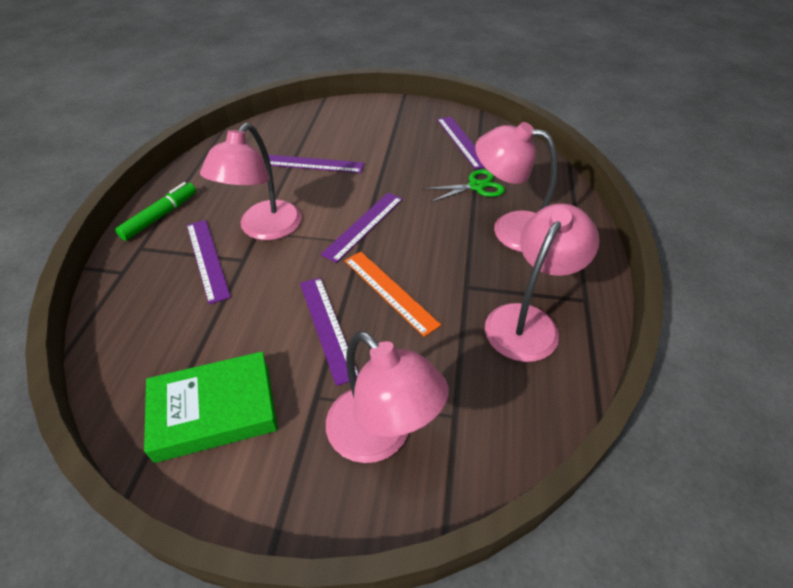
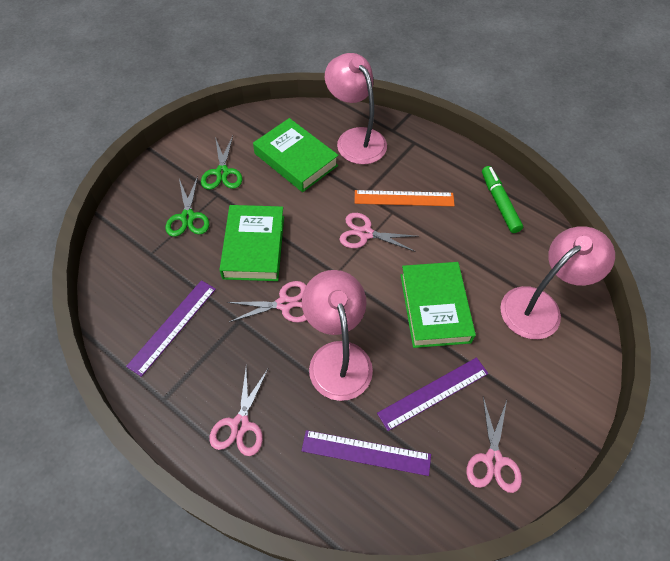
green book: 1 -> 3
green scissors: 1 -> 2
pink lamp: 4 -> 3
pink scissors: 0 -> 4
purple ruler: 5 -> 3

